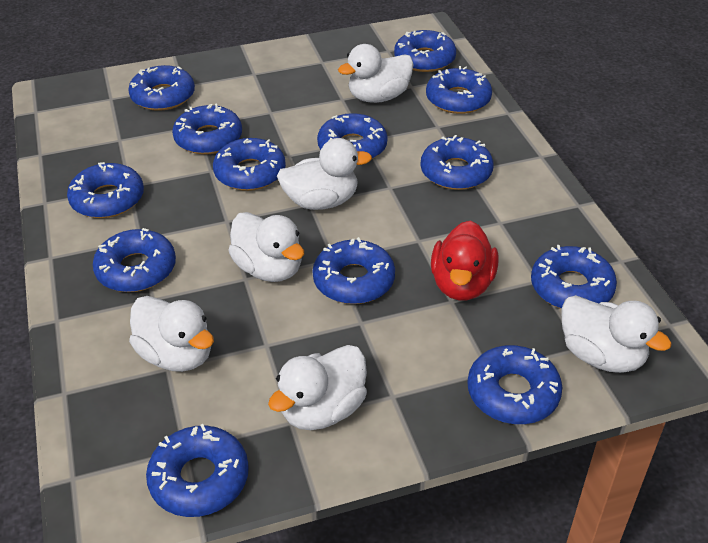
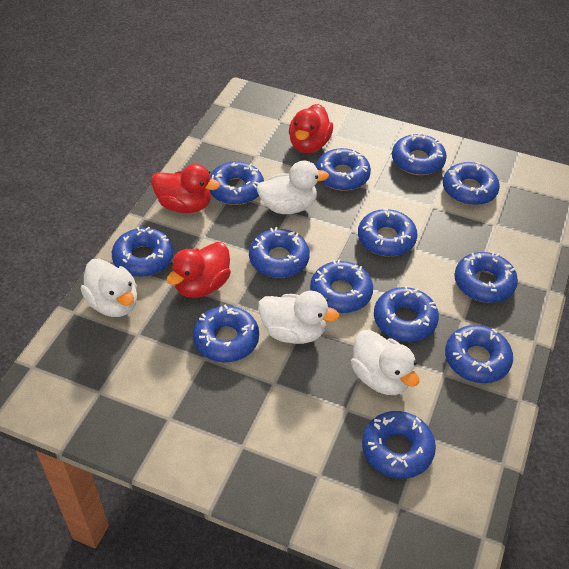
red duck: 1 -> 3
white duck: 6 -> 4

